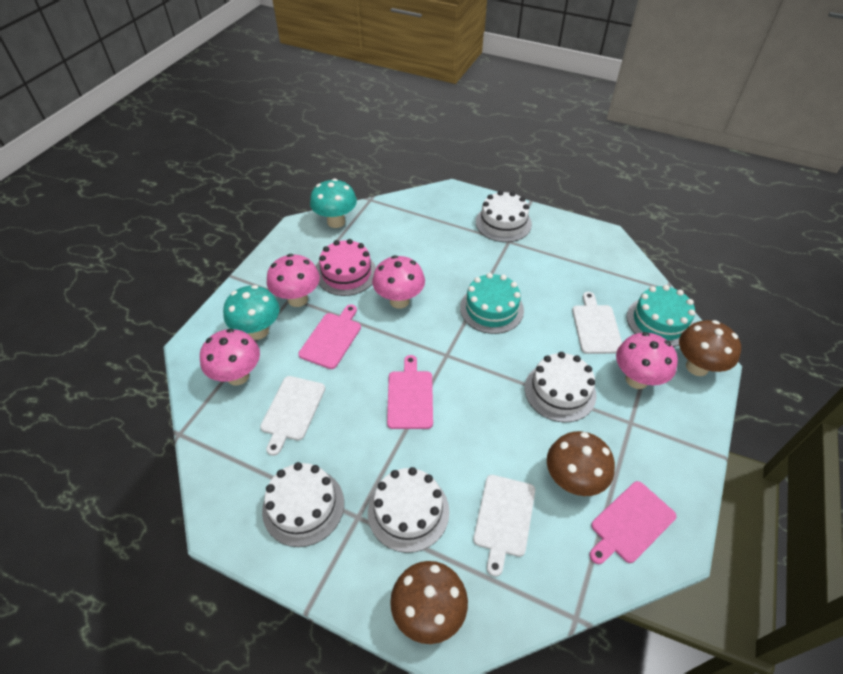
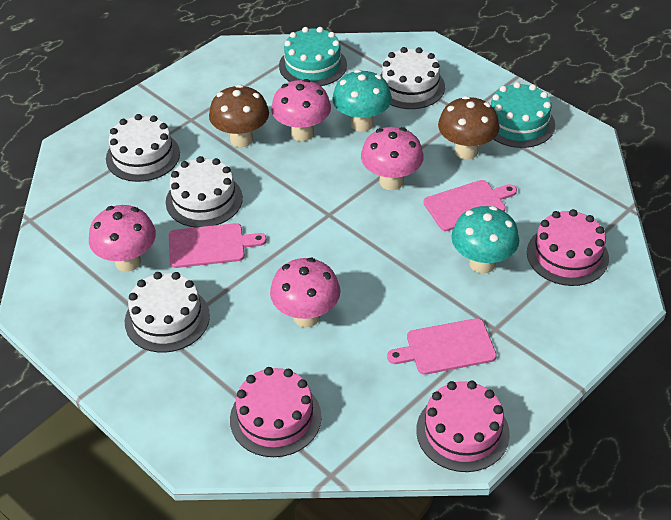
brown mushroom: 3 -> 2
pink cake: 1 -> 3
white cutting board: 3 -> 0

